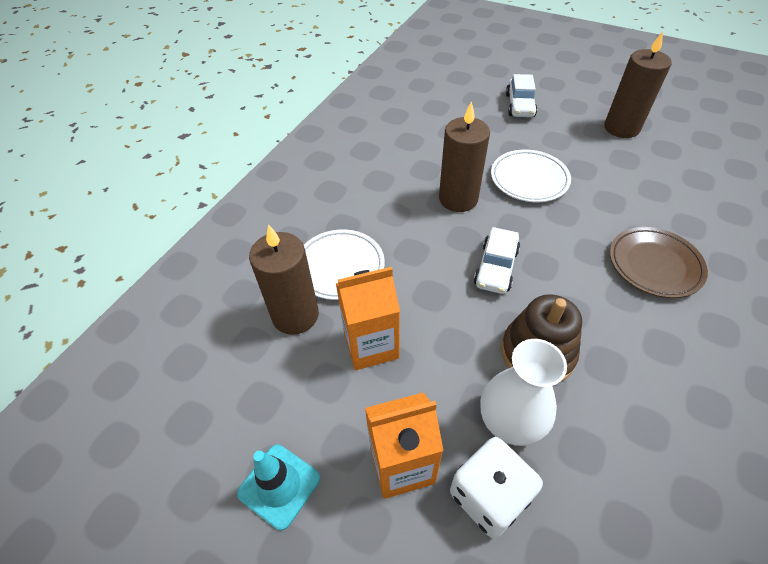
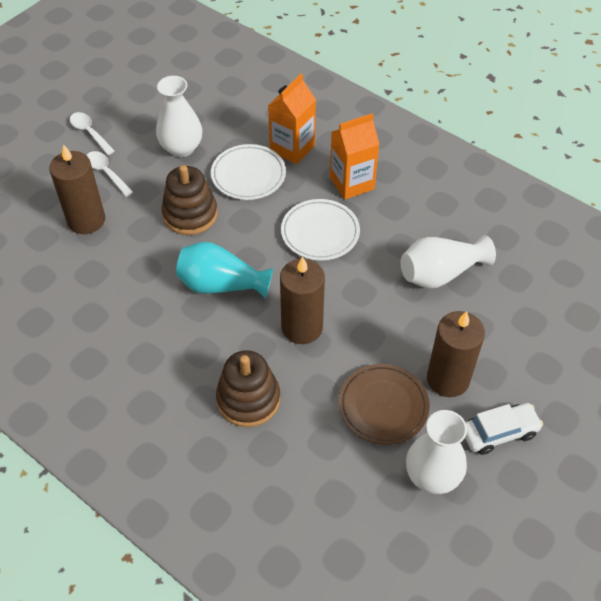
brown stacking toy: 1 -> 2
turquoise traffic cone: 1 -> 0
turquoise vase: 0 -> 1
white car: 2 -> 1
white dice: 1 -> 0
white spoon: 0 -> 2
white vase: 1 -> 3

